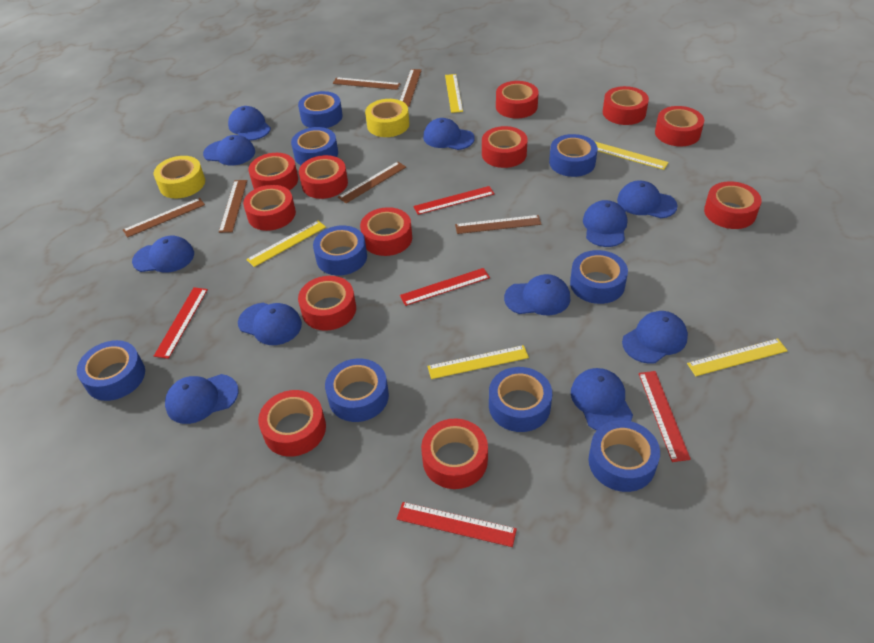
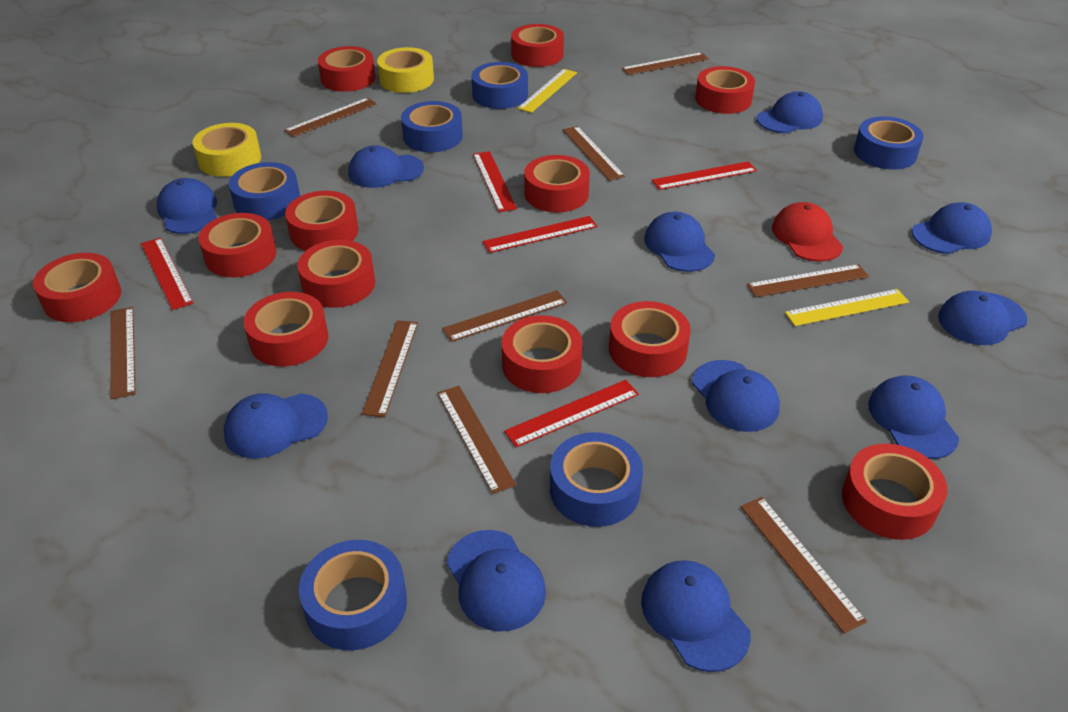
blue tape: 9 -> 6
brown ruler: 6 -> 9
red cap: 0 -> 1
yellow ruler: 5 -> 2

